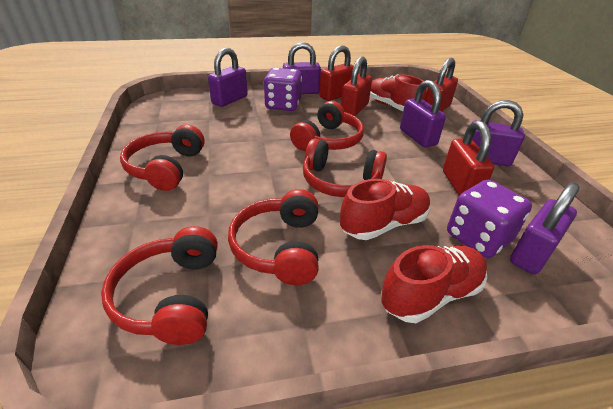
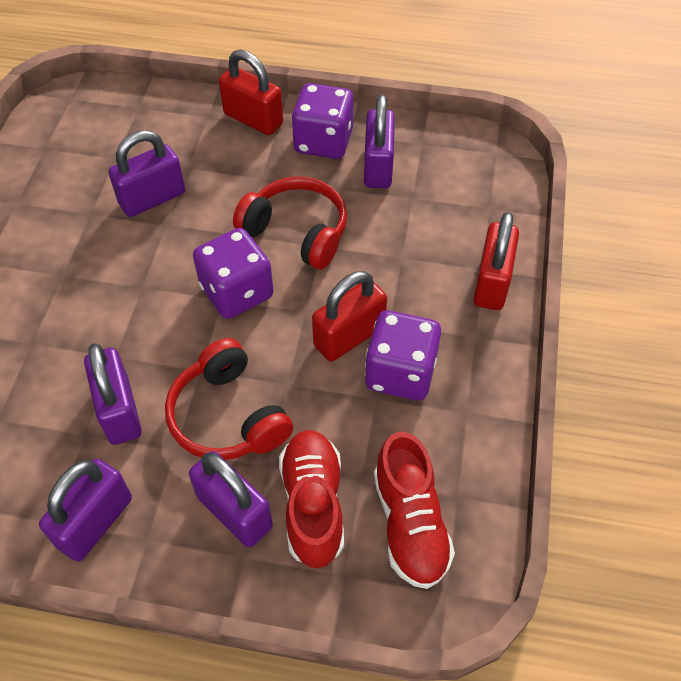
purple dice: 2 -> 3
red headphones: 5 -> 2
red padlock: 4 -> 3
red shoe: 3 -> 2

